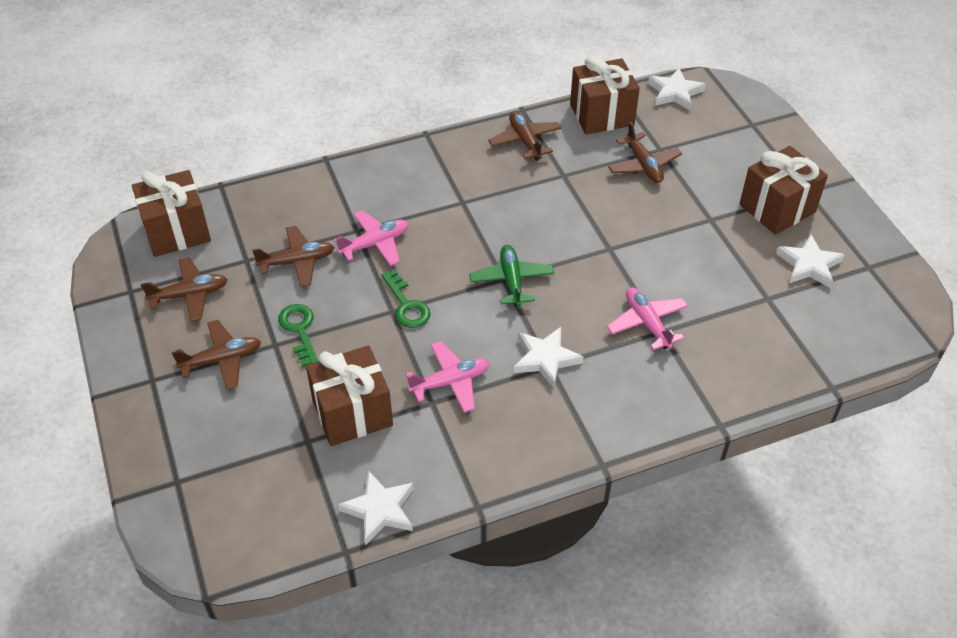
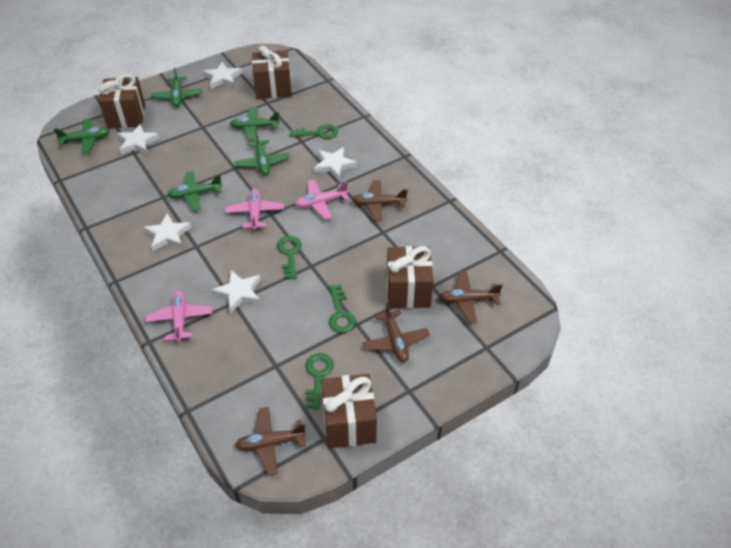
brown plane: 5 -> 4
green key: 2 -> 4
green plane: 1 -> 5
white star: 4 -> 5

